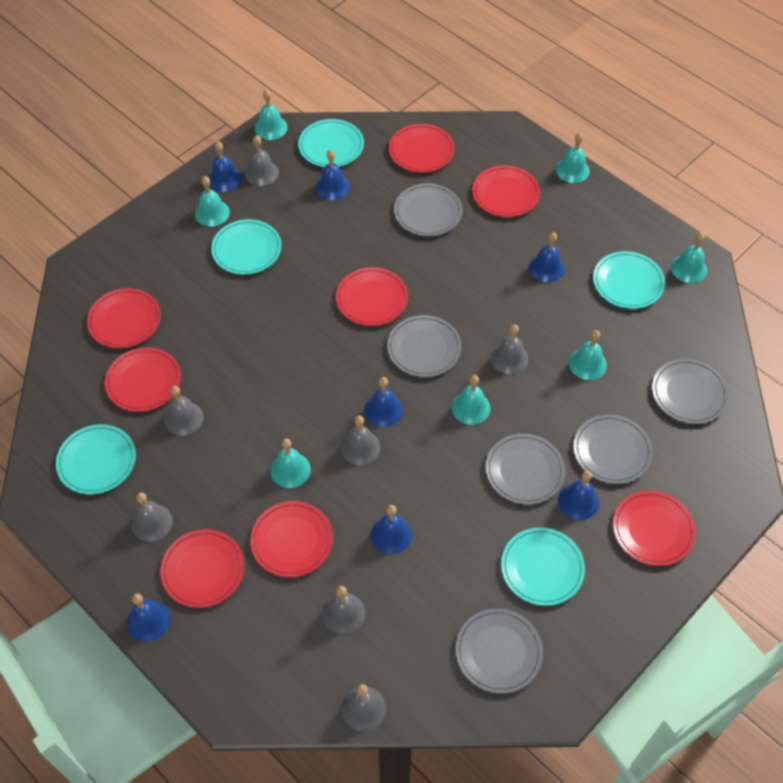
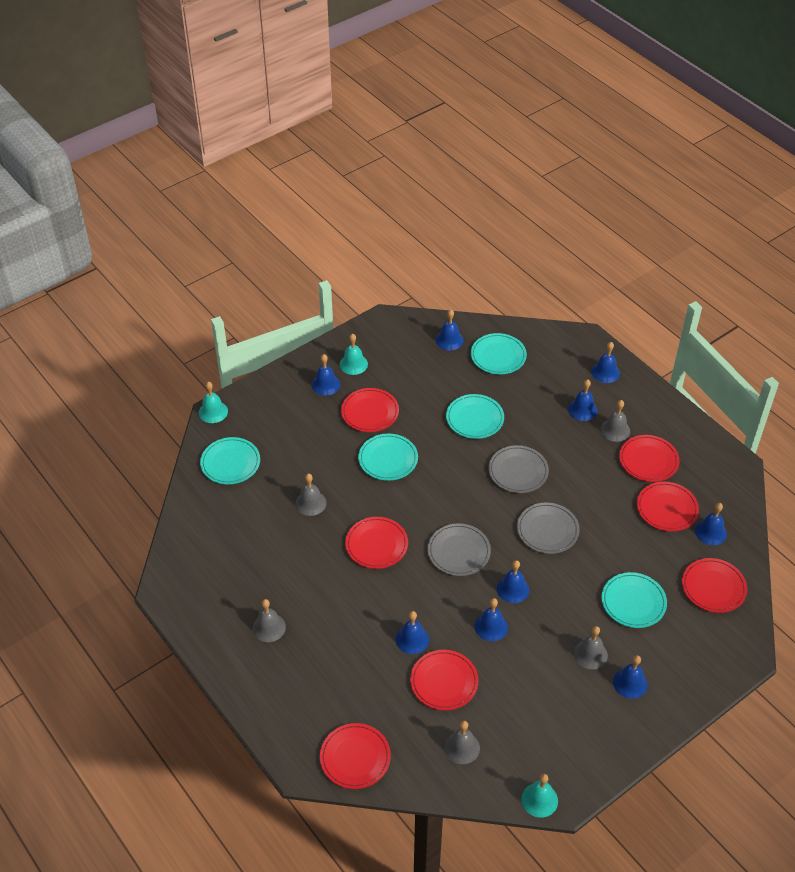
blue bell: 7 -> 9
grey bell: 7 -> 5
grey plate: 6 -> 3
red plate: 8 -> 7
turquoise bell: 7 -> 3

